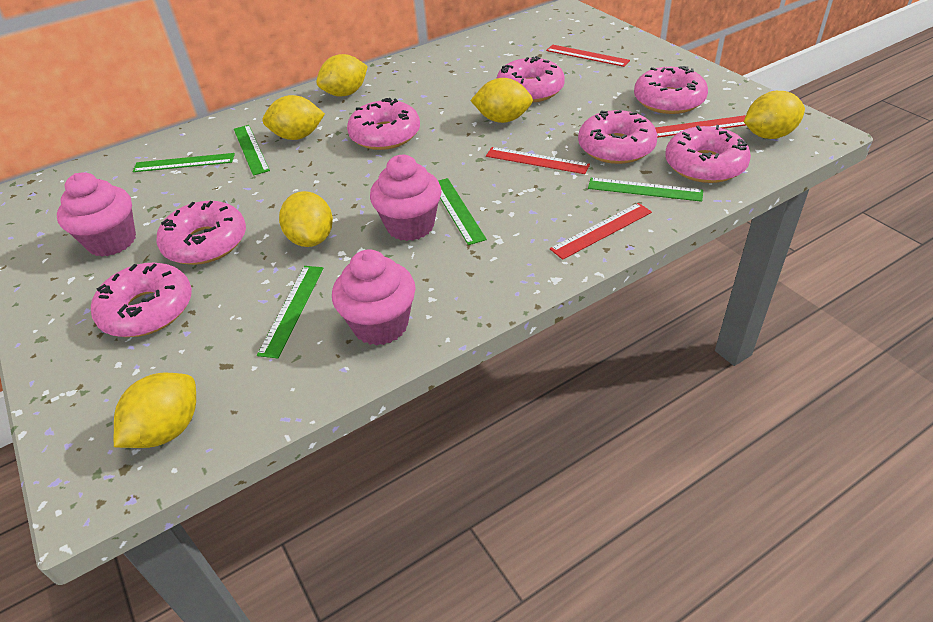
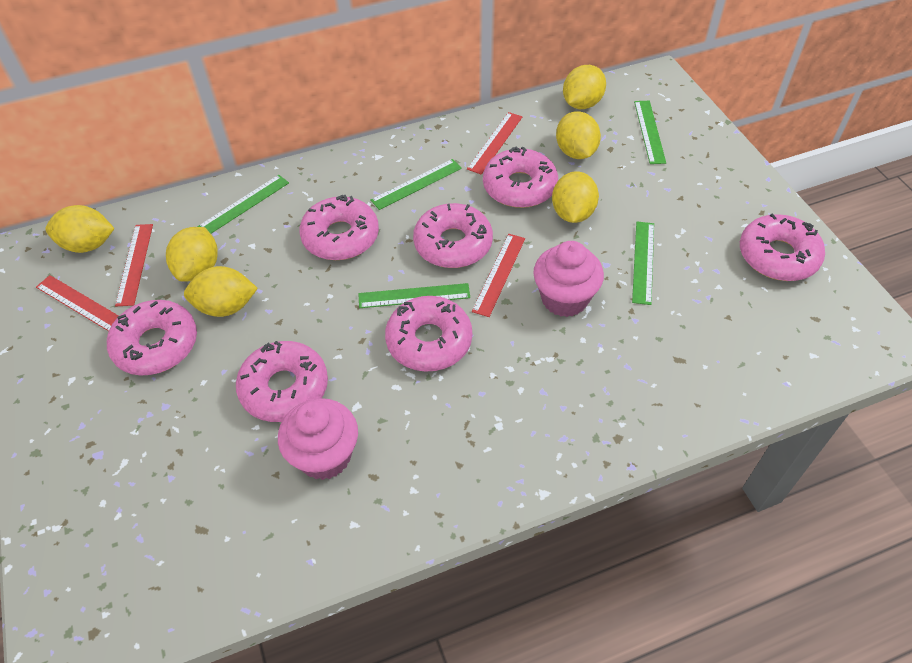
pink cupcake: 3 -> 2

